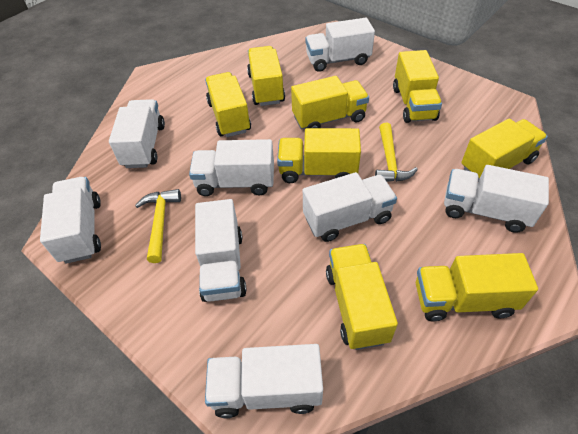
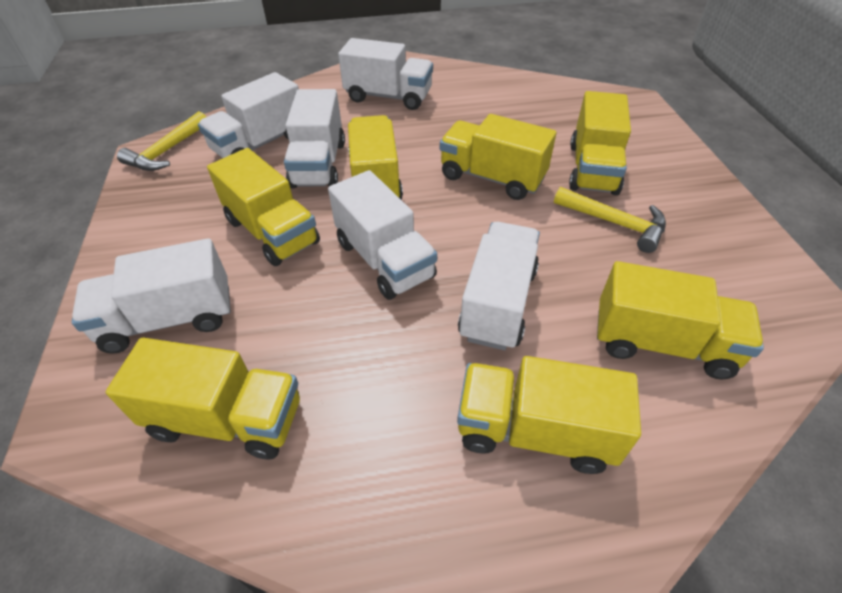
white truck: 8 -> 6
yellow truck: 8 -> 7

